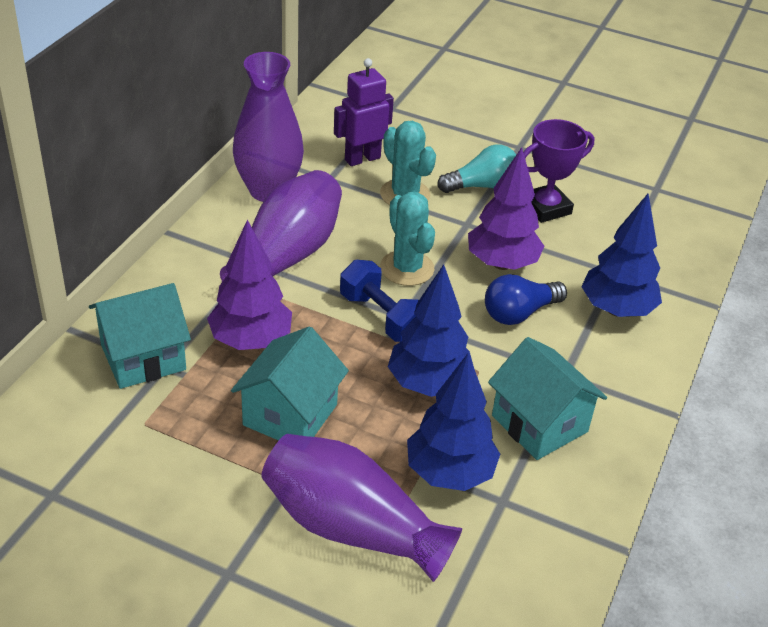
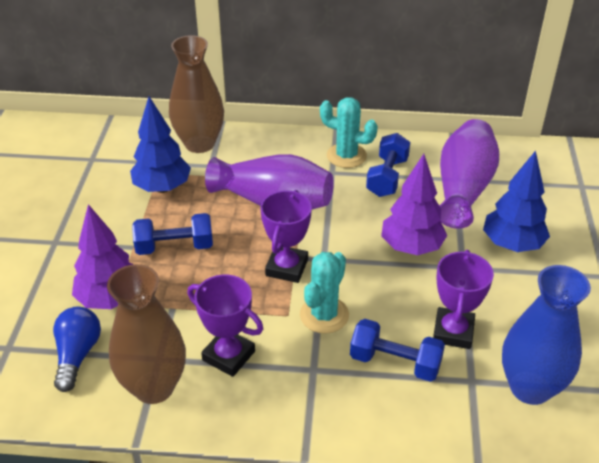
blue dumbbell: 1 -> 3
blue tree: 3 -> 2
blue vase: 0 -> 1
brown vase: 0 -> 2
purple robot: 1 -> 0
purple trophy: 1 -> 3
purple vase: 3 -> 2
turquoise house: 3 -> 0
turquoise light bulb: 1 -> 0

